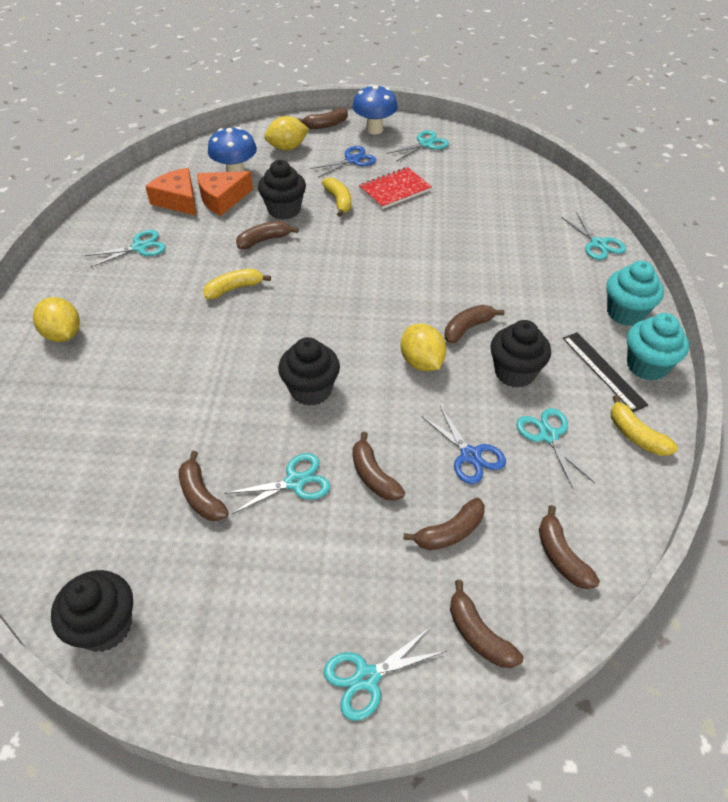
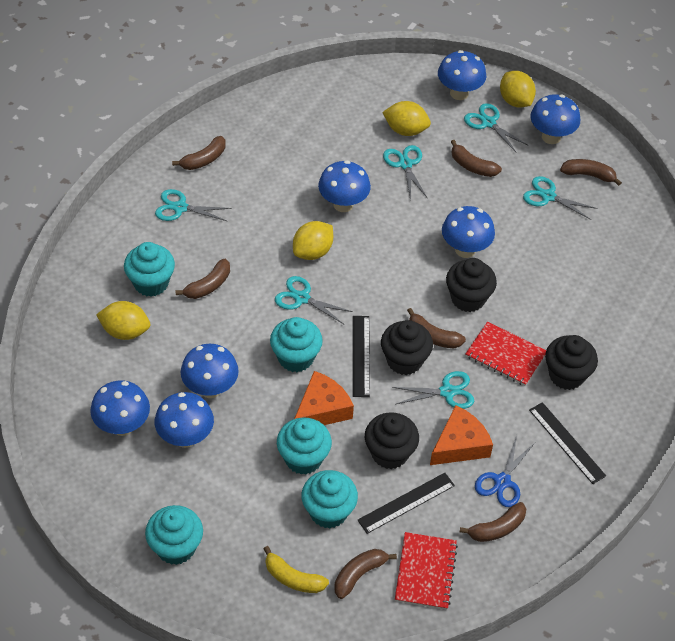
black ruler: 1 -> 3
blue mushroom: 2 -> 7
blue scissors: 2 -> 1
brown banana: 8 -> 7
red notebook: 1 -> 2
turquoise cupcake: 2 -> 5
yellow banana: 3 -> 1
yellow lemon: 3 -> 4

